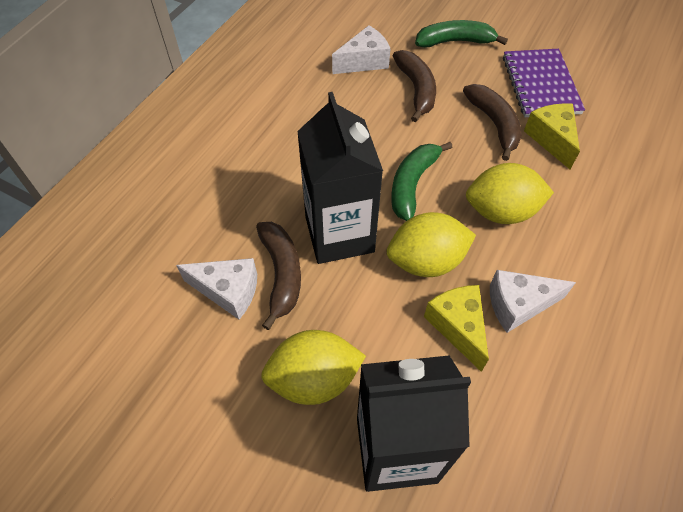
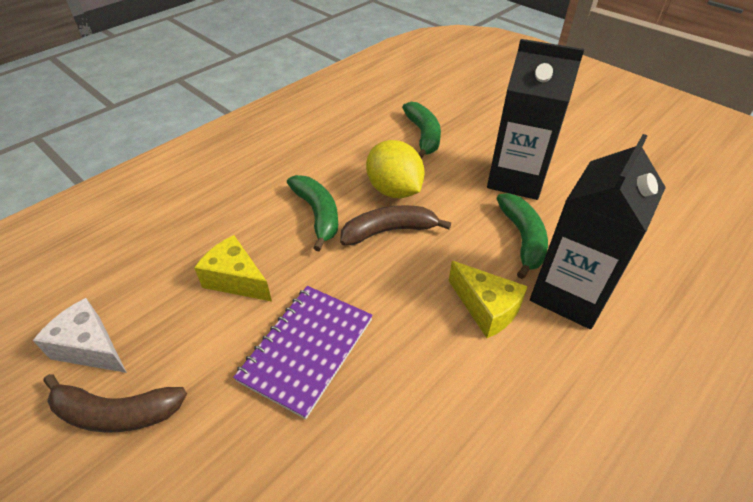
brown banana: 3 -> 2
green banana: 2 -> 3
white cheese: 3 -> 1
yellow lemon: 3 -> 1

